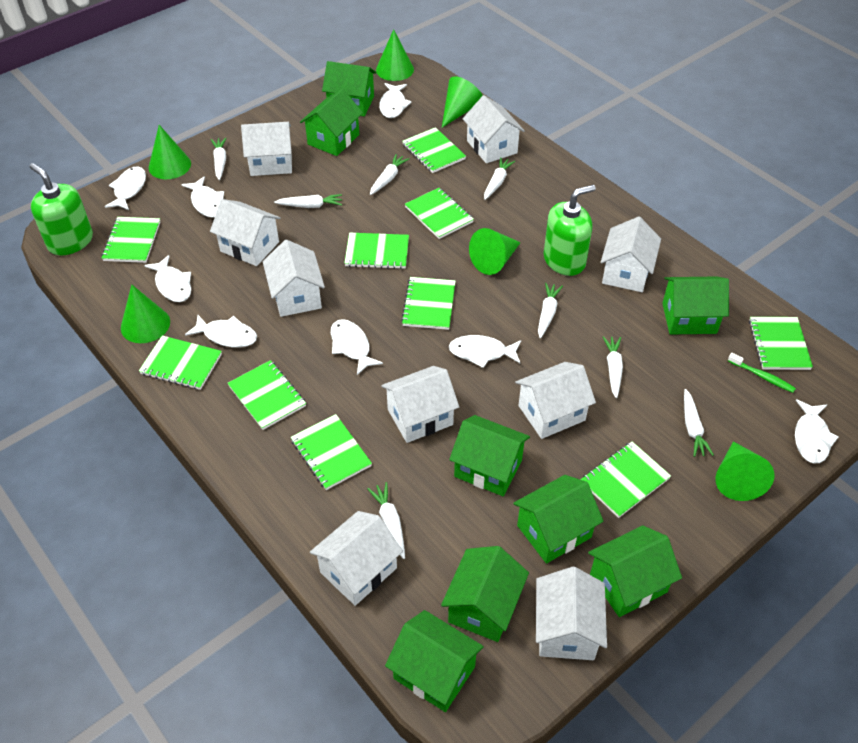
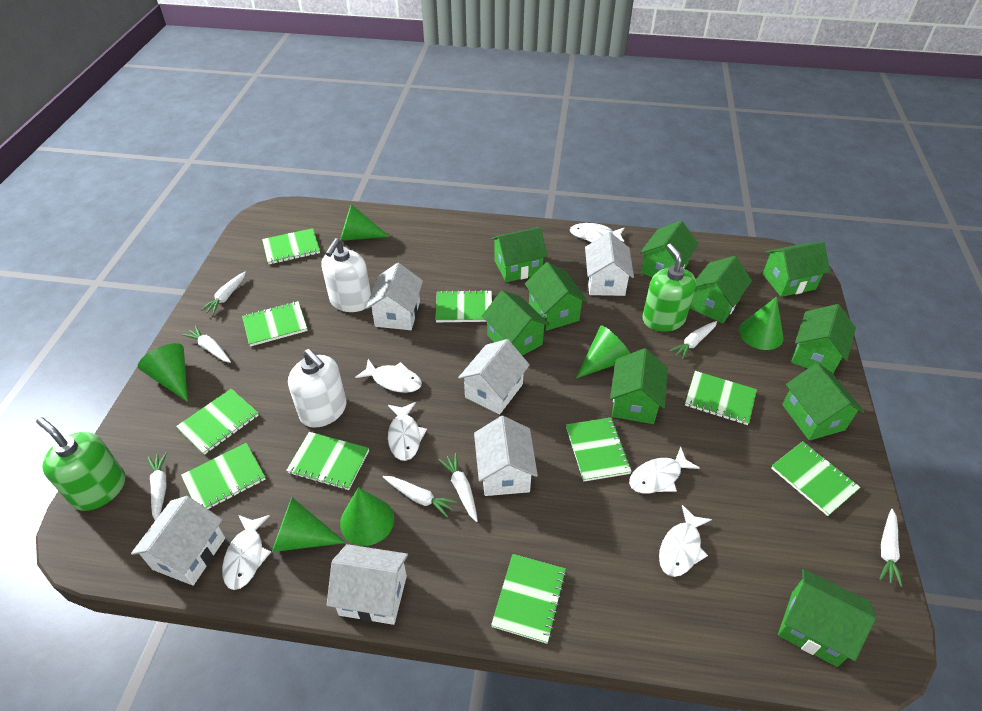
green house: 8 -> 10
green toothbrush: 1 -> 0
white carrot: 8 -> 7
white fish: 8 -> 6
white house: 9 -> 6
white soap dispenser: 0 -> 2

